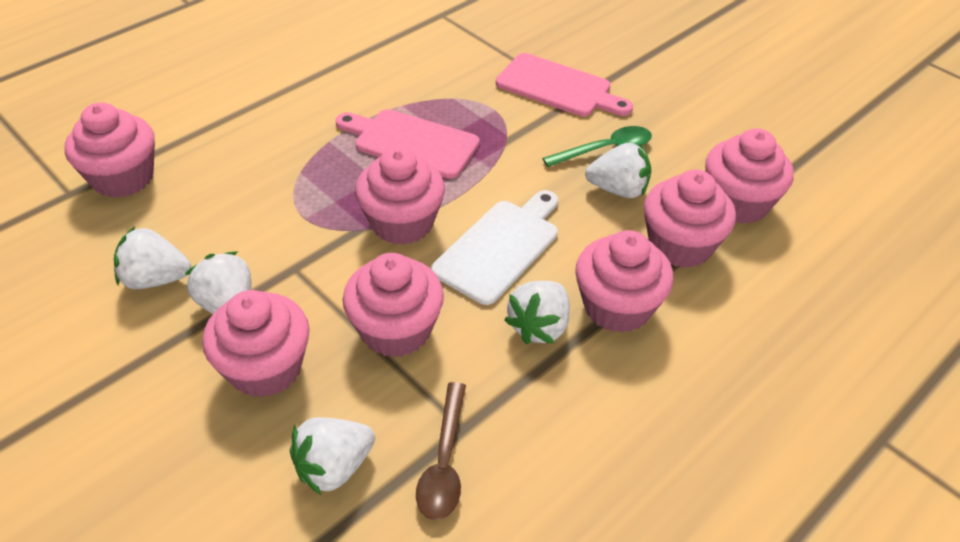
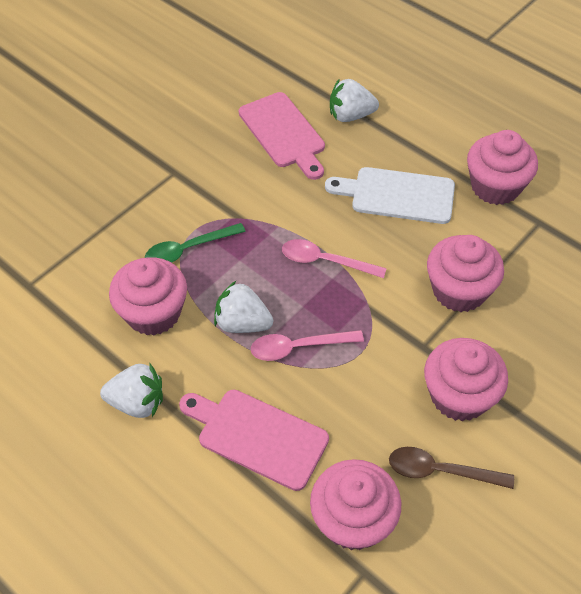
pink cupcake: 7 -> 5
pink spoon: 0 -> 2
white strawberry: 5 -> 3

